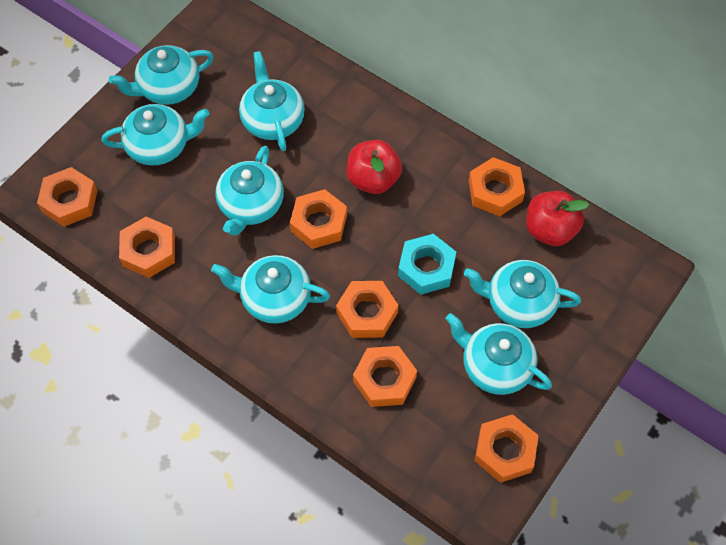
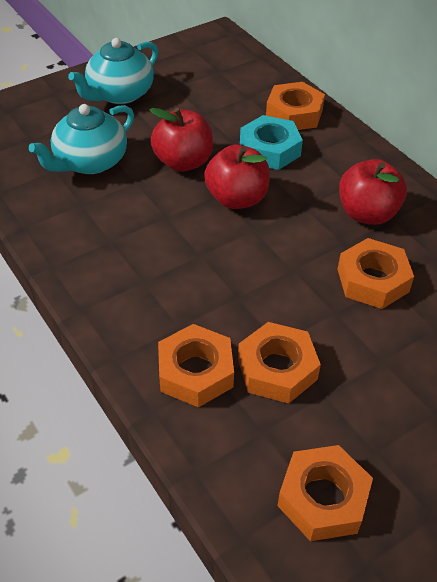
orange nut: 7 -> 5
red apple: 2 -> 3
turquoise teapot: 7 -> 2

